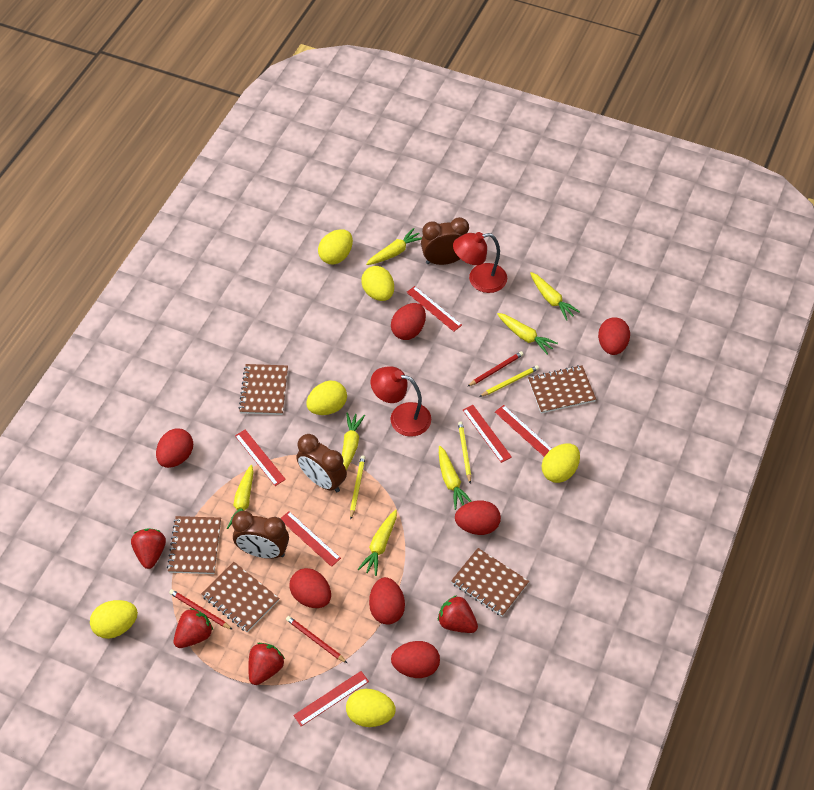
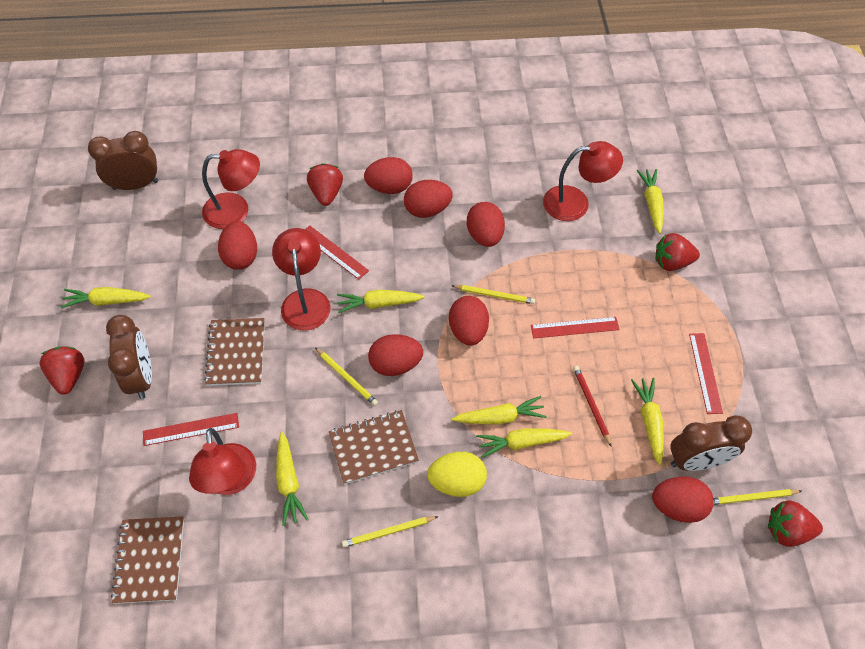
brown notebook: 5 -> 3
red lamp: 2 -> 4
red pencil: 3 -> 1
red ruler: 6 -> 4
yellow egg: 6 -> 1
yellow pencil: 3 -> 4

